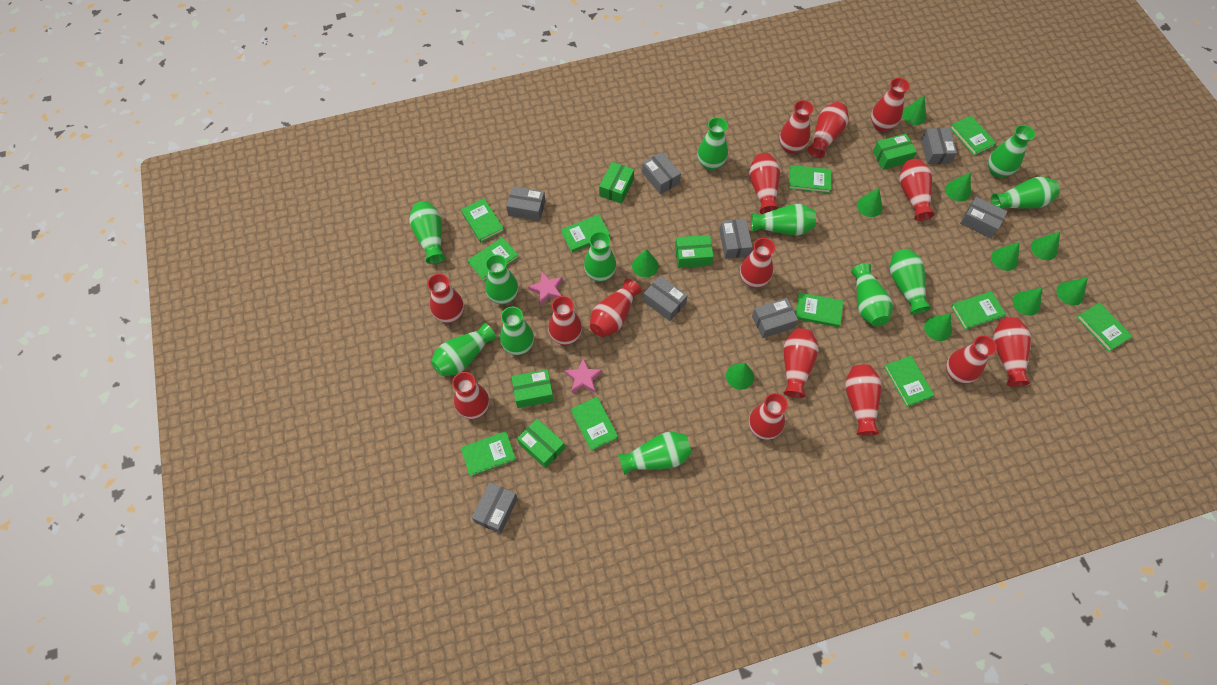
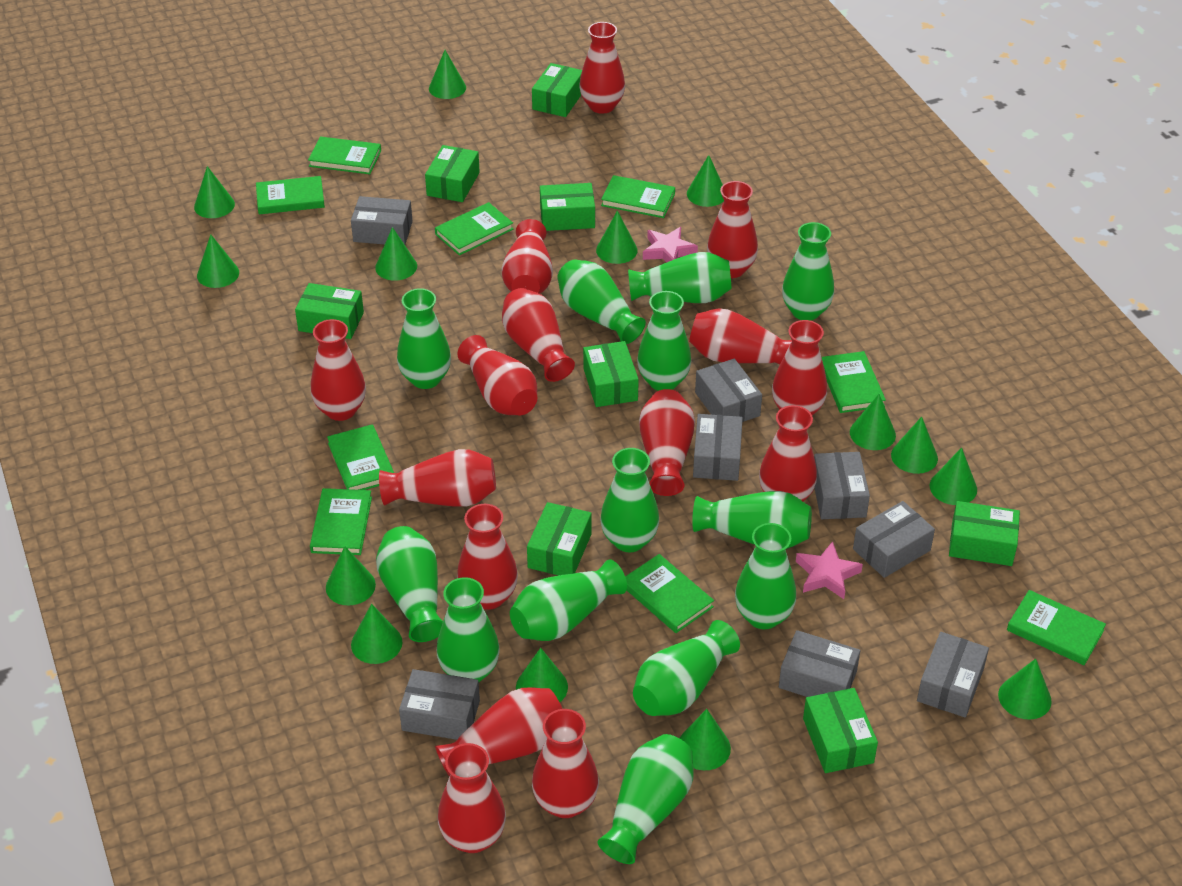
green book: 11 -> 9
green box: 5 -> 8
green cone: 10 -> 14
green vase: 12 -> 13

